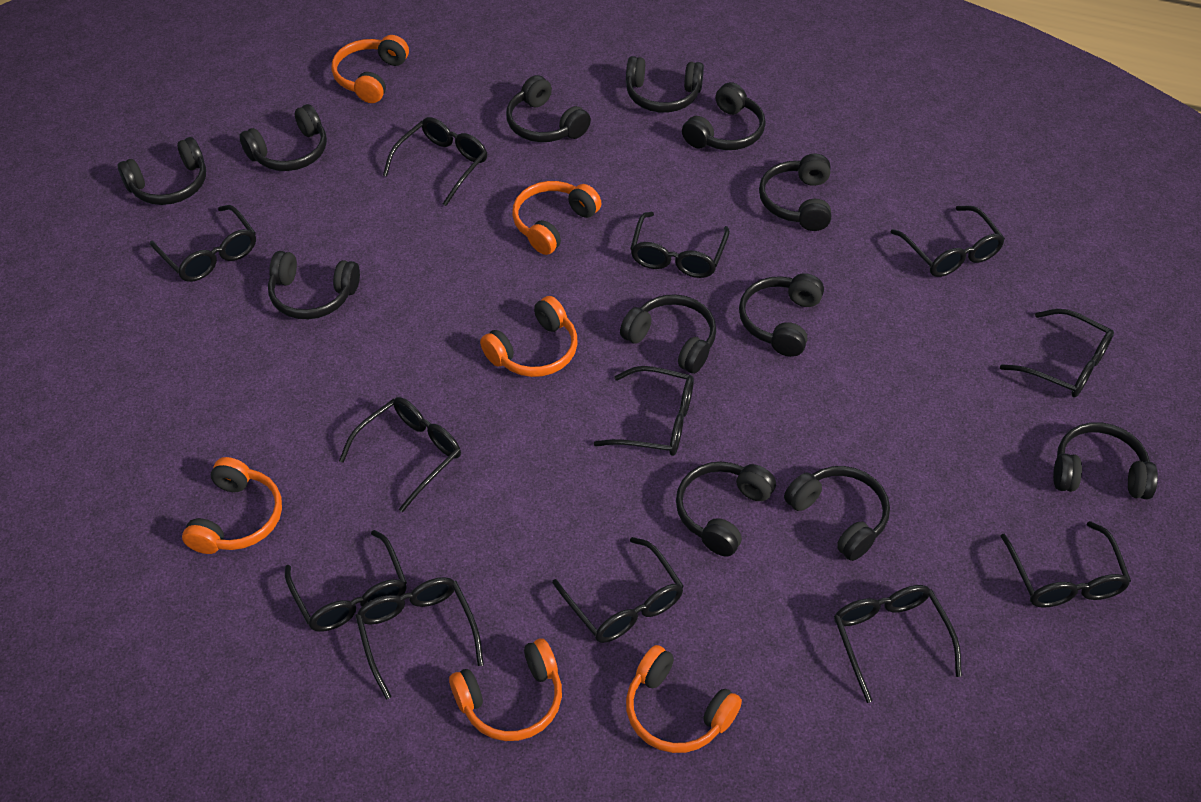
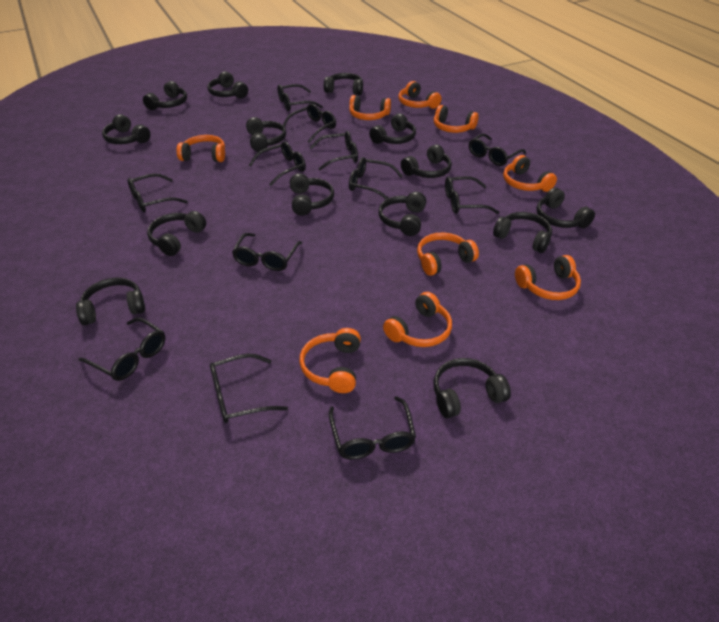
black headphones: 12 -> 14
orange headphones: 6 -> 9

